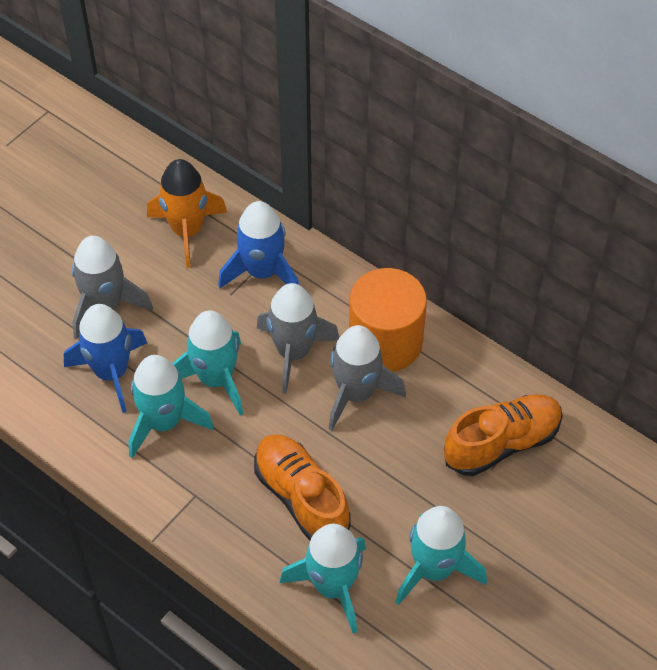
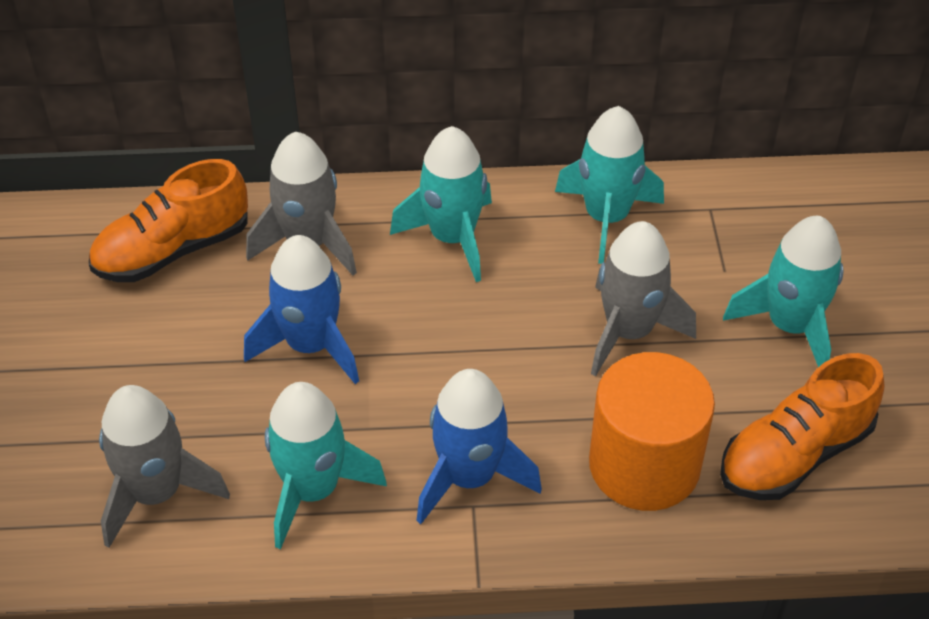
orange rocket: 1 -> 0

